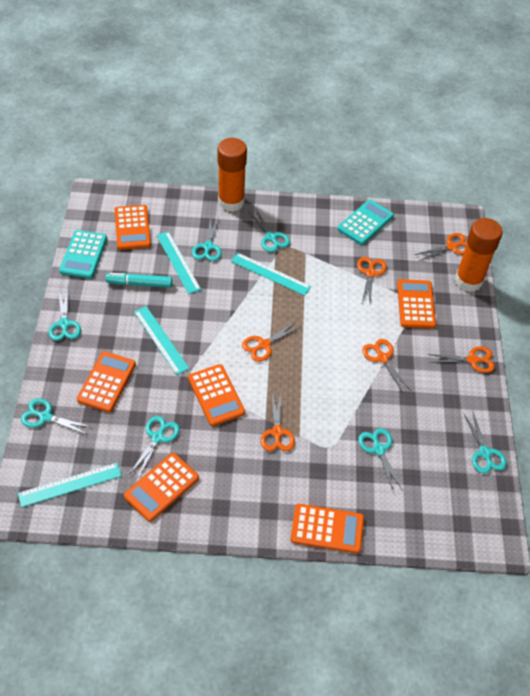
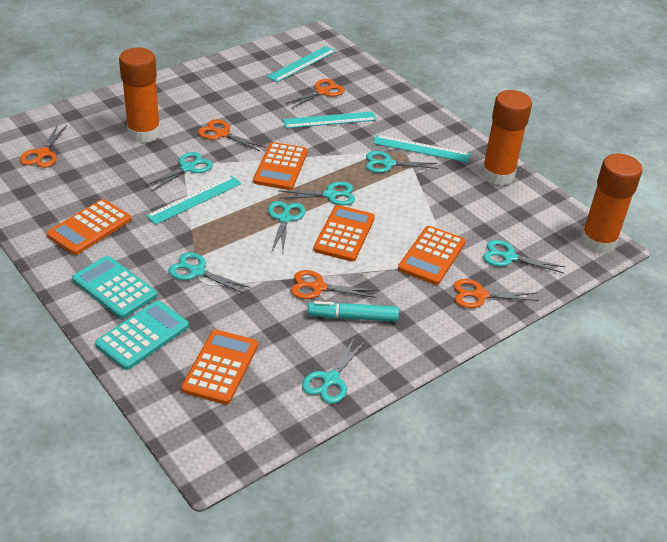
orange calculator: 6 -> 5
orange glue stick: 2 -> 3
orange scissors: 6 -> 5

